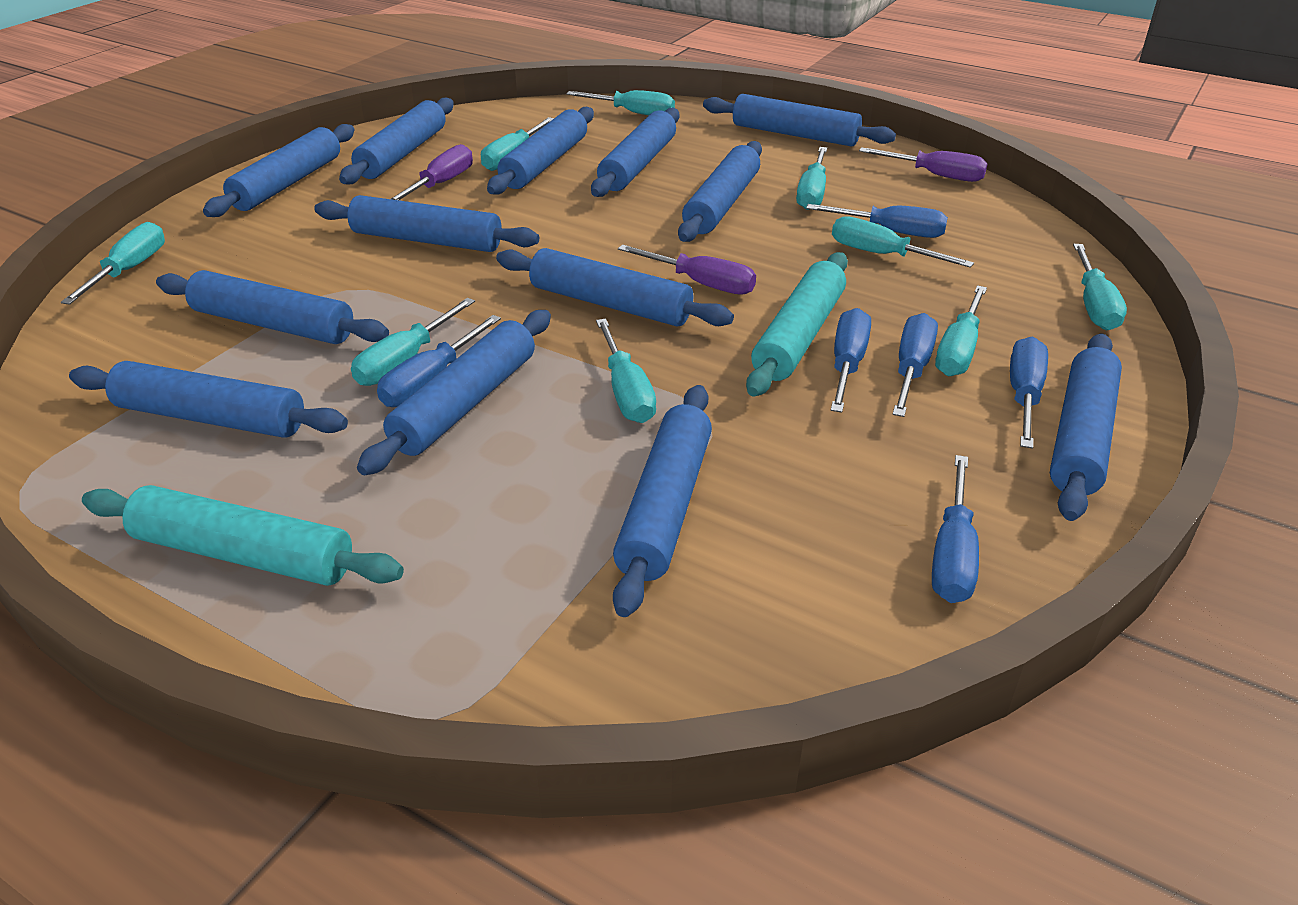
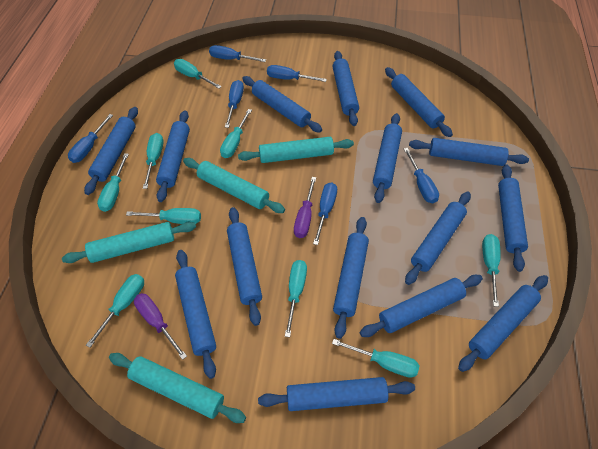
blue rolling pin: 13 -> 15
purple screwdriver: 3 -> 2
turquoise rolling pin: 2 -> 4

